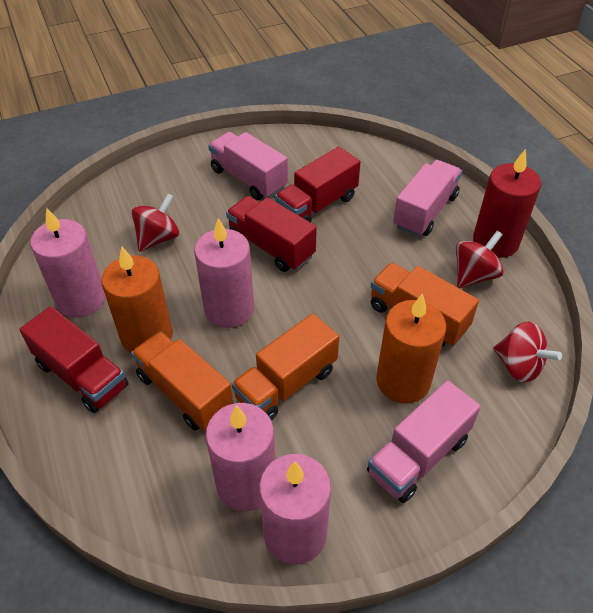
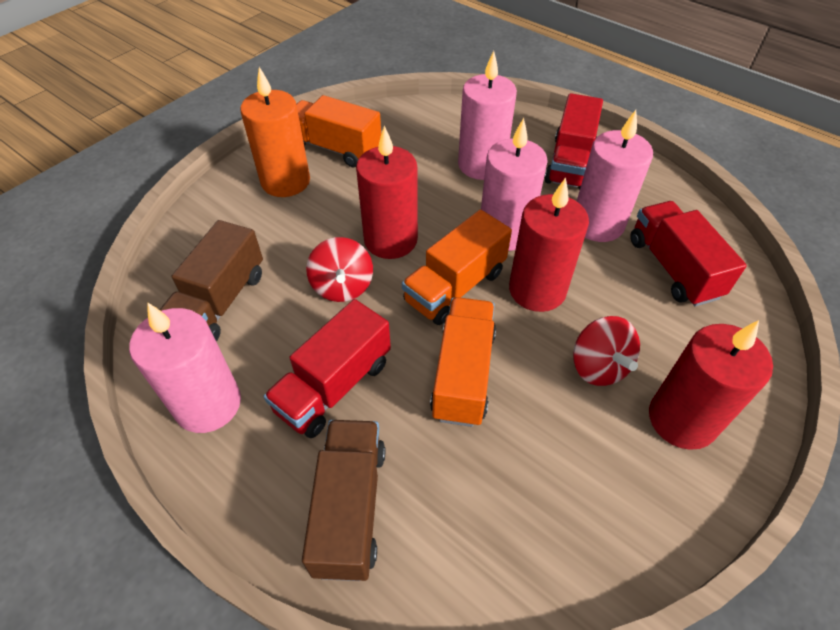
brown truck: 0 -> 2
orange candle: 2 -> 1
pink truck: 3 -> 0
red candle: 1 -> 3
red spinning top: 3 -> 2

